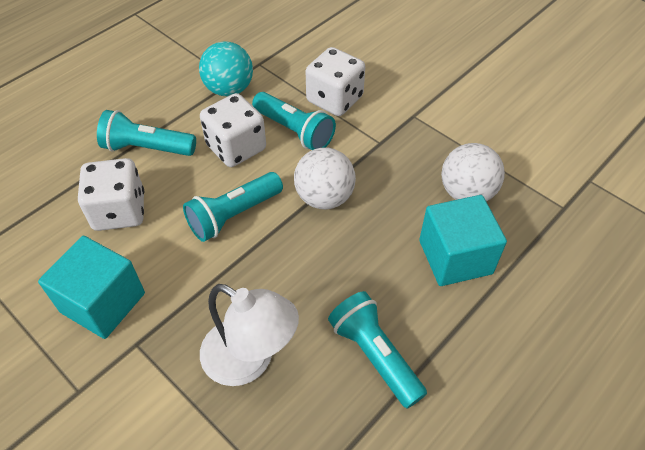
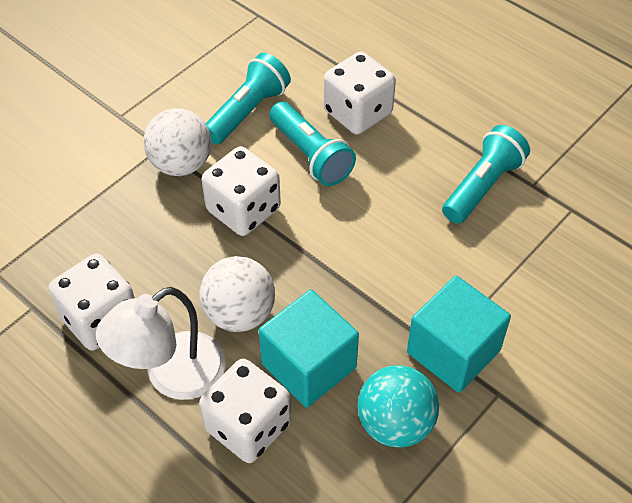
turquoise flashlight: 4 -> 3
white dice: 3 -> 4

